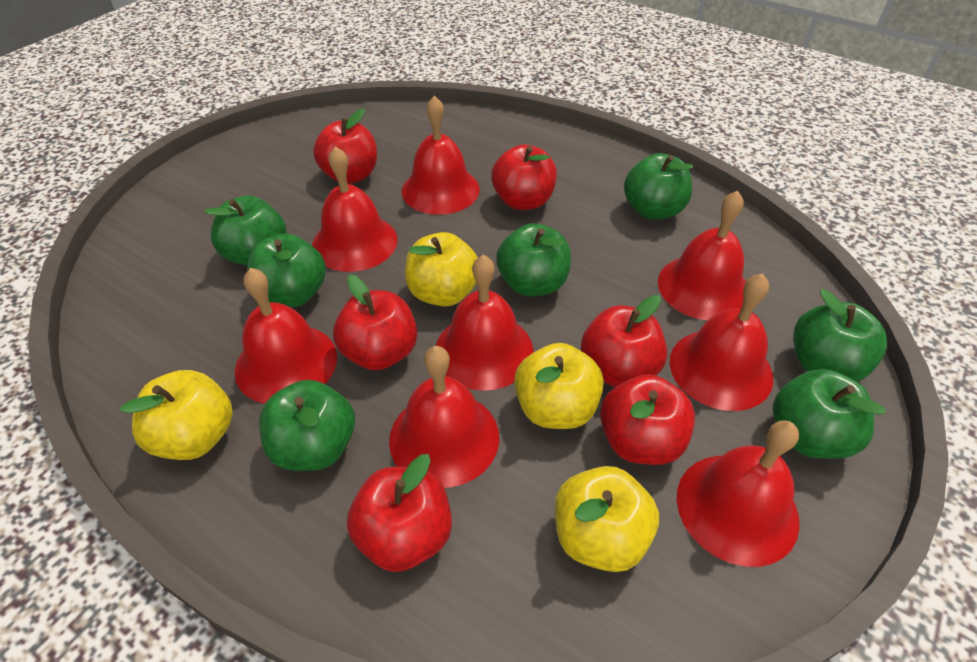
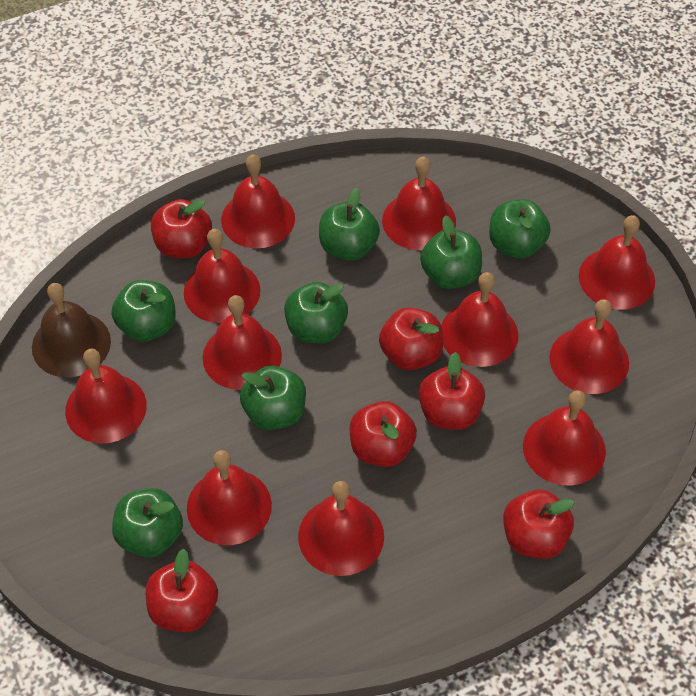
brown bell: 0 -> 1
red bell: 8 -> 11
yellow apple: 4 -> 0

